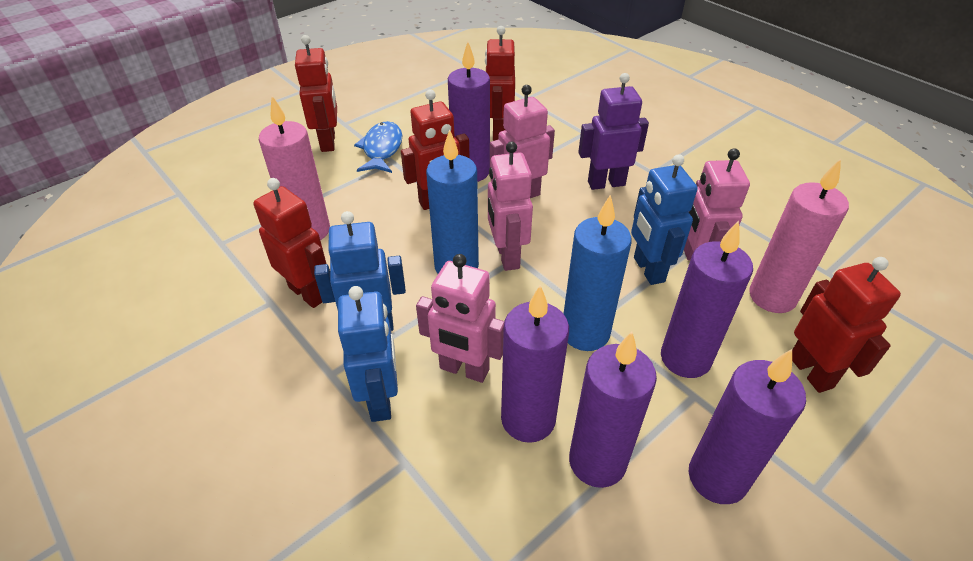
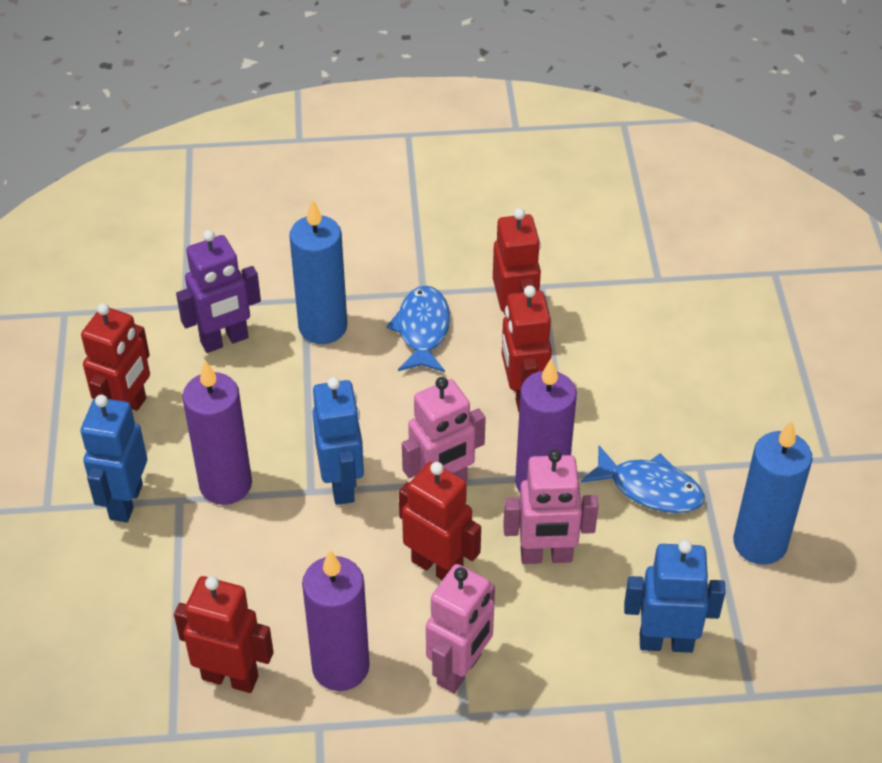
blue fish: 1 -> 2
pink candle: 2 -> 0
pink robot: 4 -> 3
purple candle: 5 -> 3

